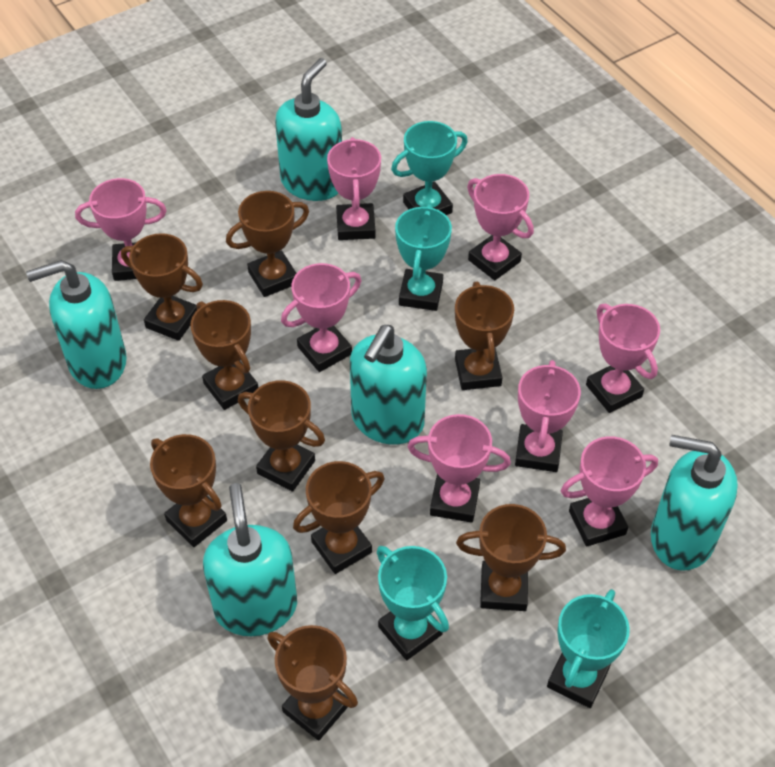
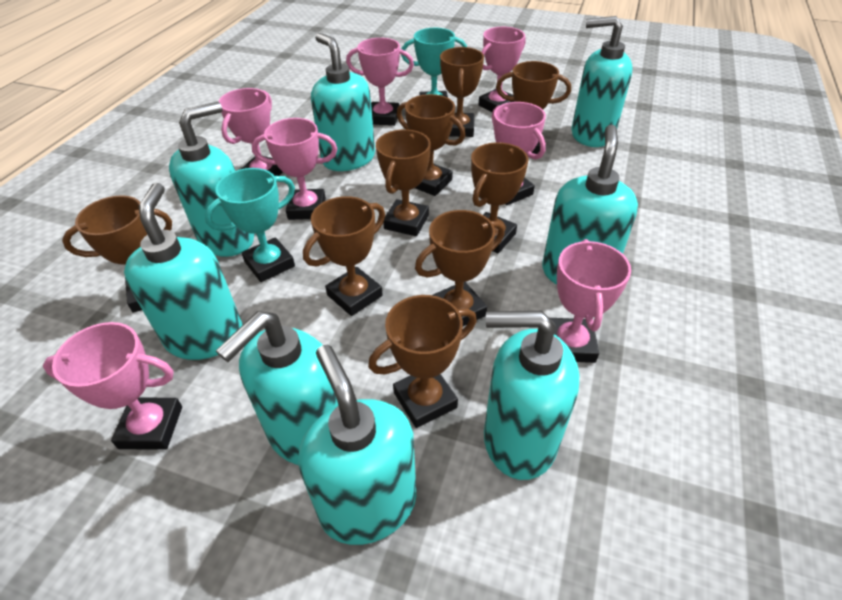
pink trophy: 8 -> 7
turquoise soap dispenser: 5 -> 8
turquoise trophy: 4 -> 2

